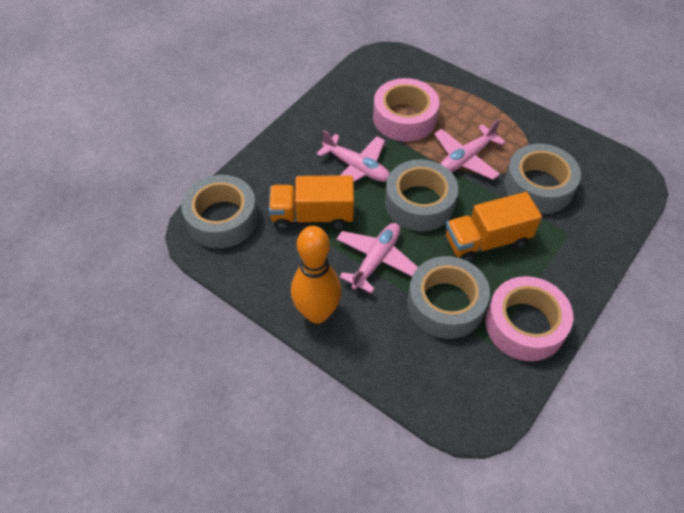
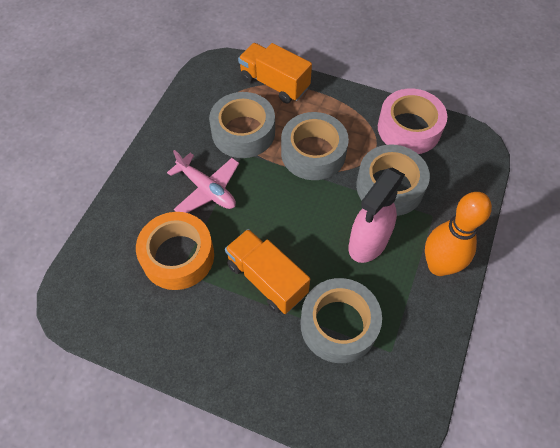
orange tape: 0 -> 1
pink plane: 3 -> 1
pink spray bottle: 0 -> 1
pink tape: 2 -> 1

